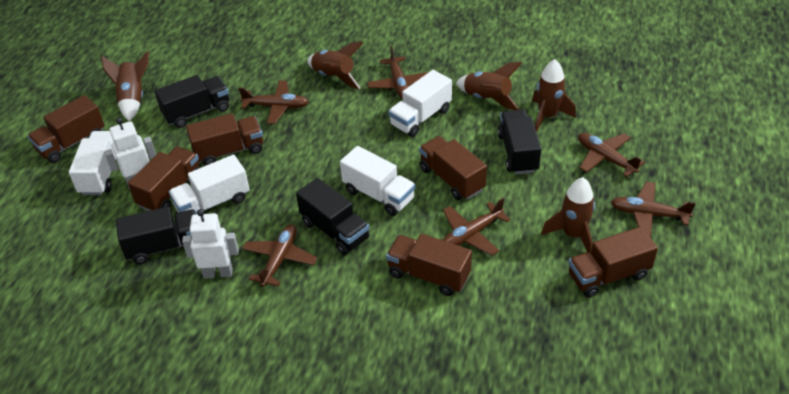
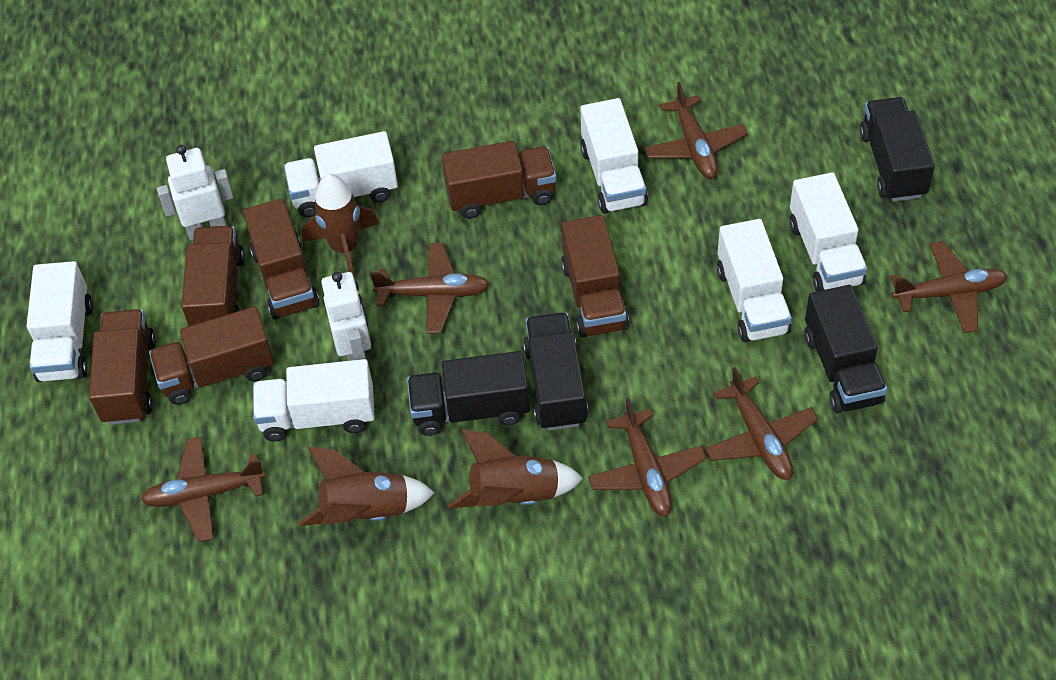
brown rocket: 5 -> 3
white truck: 4 -> 6

